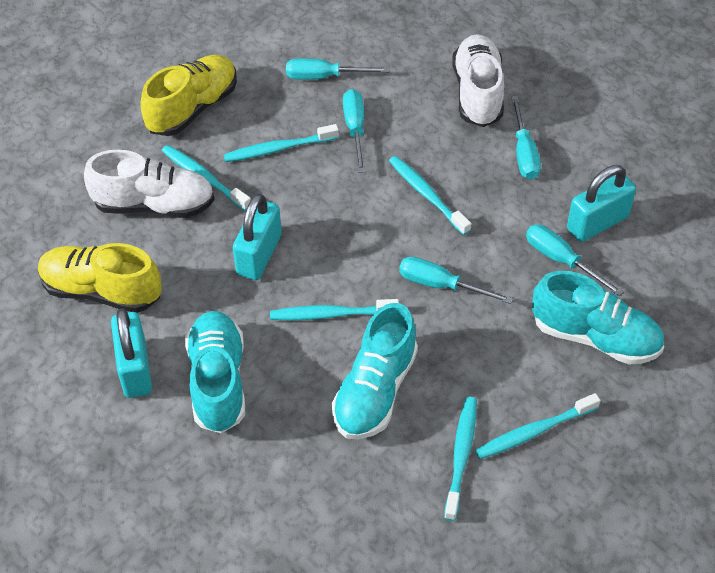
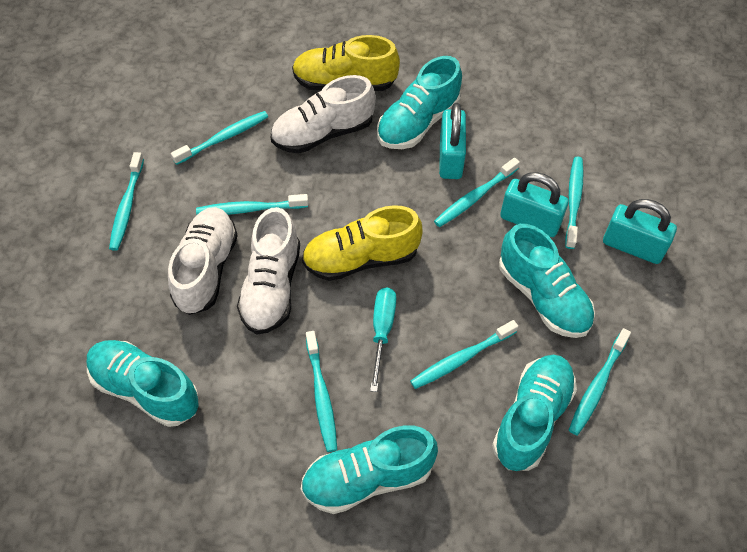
turquoise screwdriver: 5 -> 1
turquoise shoe: 3 -> 5
turquoise toothbrush: 6 -> 8
white shoe: 2 -> 3

